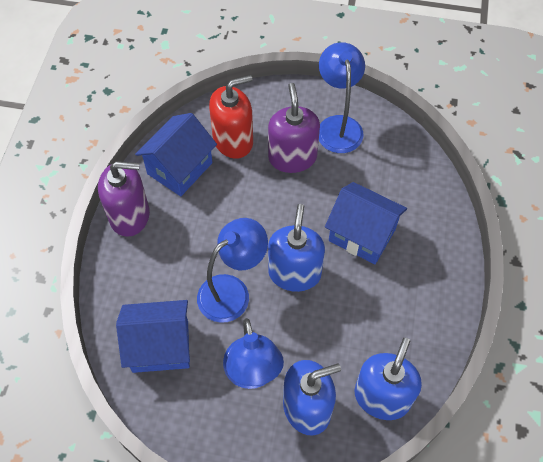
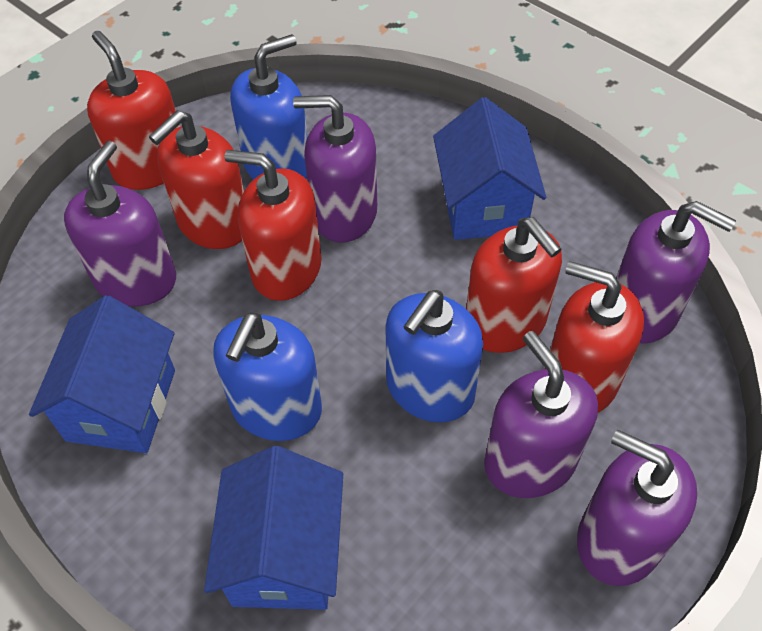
blue lamp: 3 -> 0
purple soap dispenser: 2 -> 5
red soap dispenser: 1 -> 5

